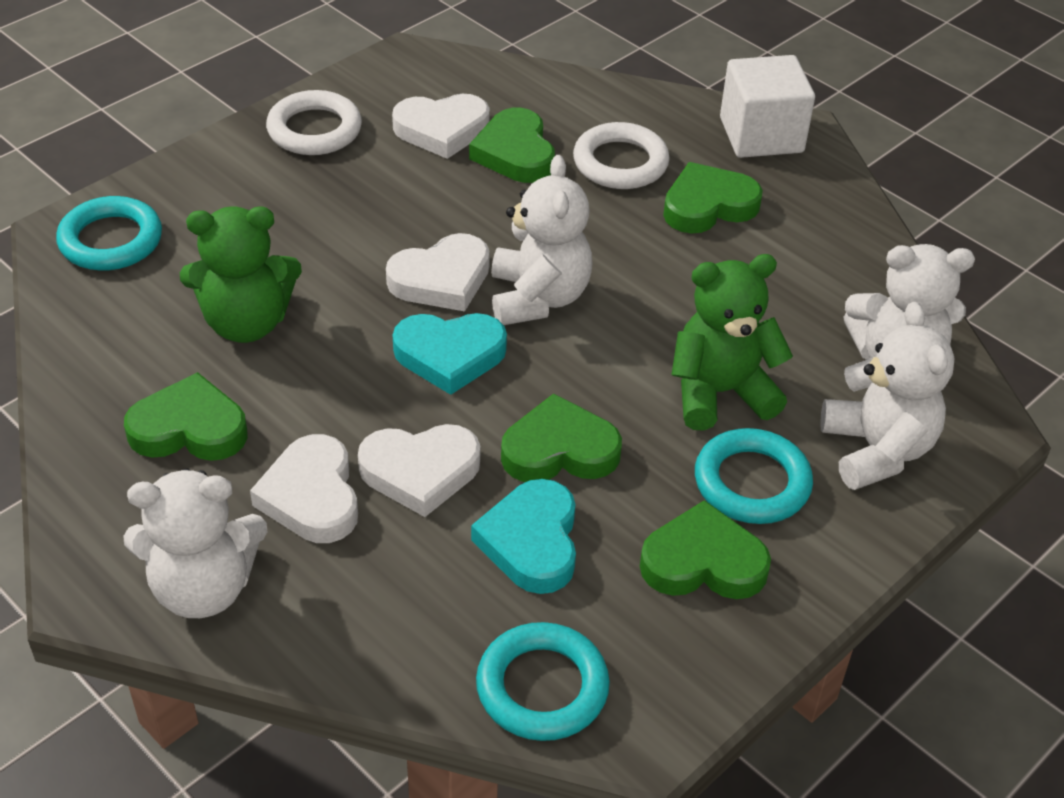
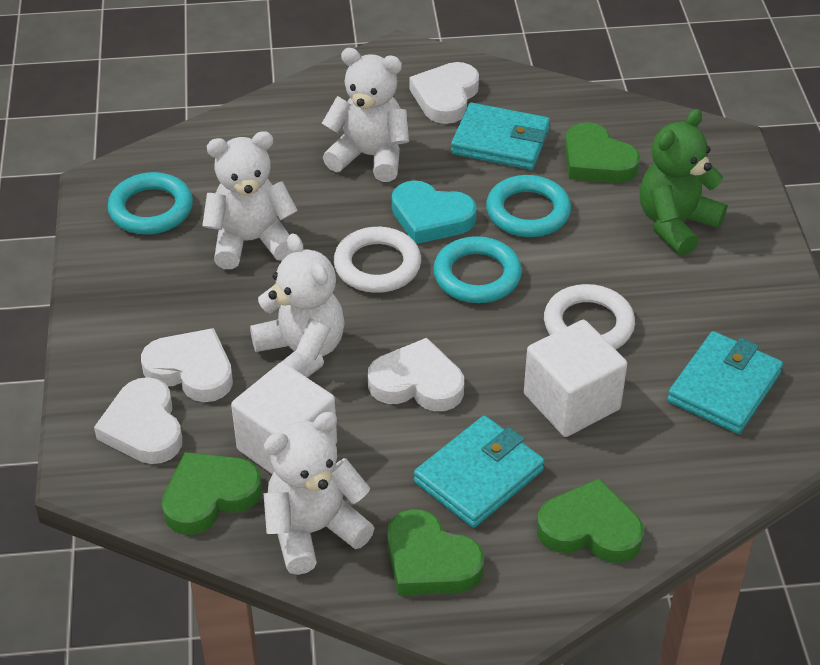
green heart: 5 -> 4
green teddy bear: 2 -> 1
turquoise heart: 2 -> 1
turquoise wallet: 0 -> 3
white cube: 1 -> 2

